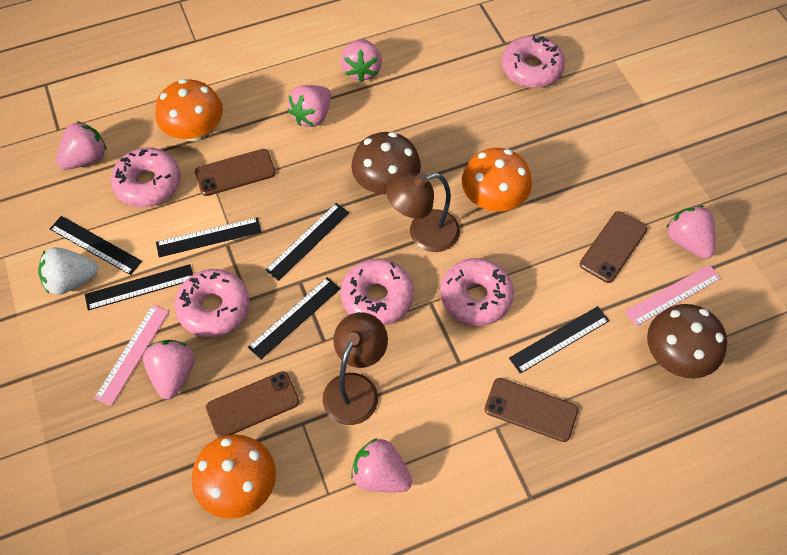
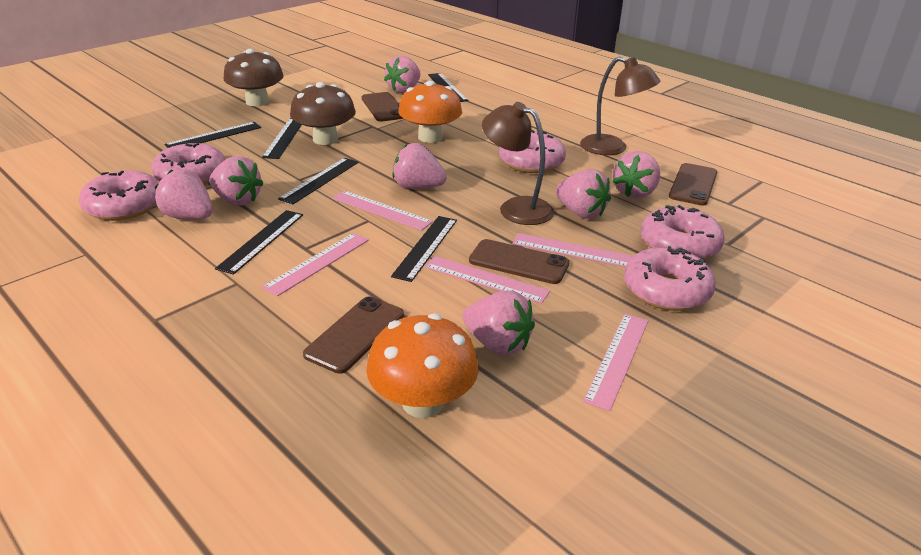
orange mushroom: 3 -> 2
pink ruler: 2 -> 5
pink strawberry: 6 -> 7
white strawberry: 1 -> 0

